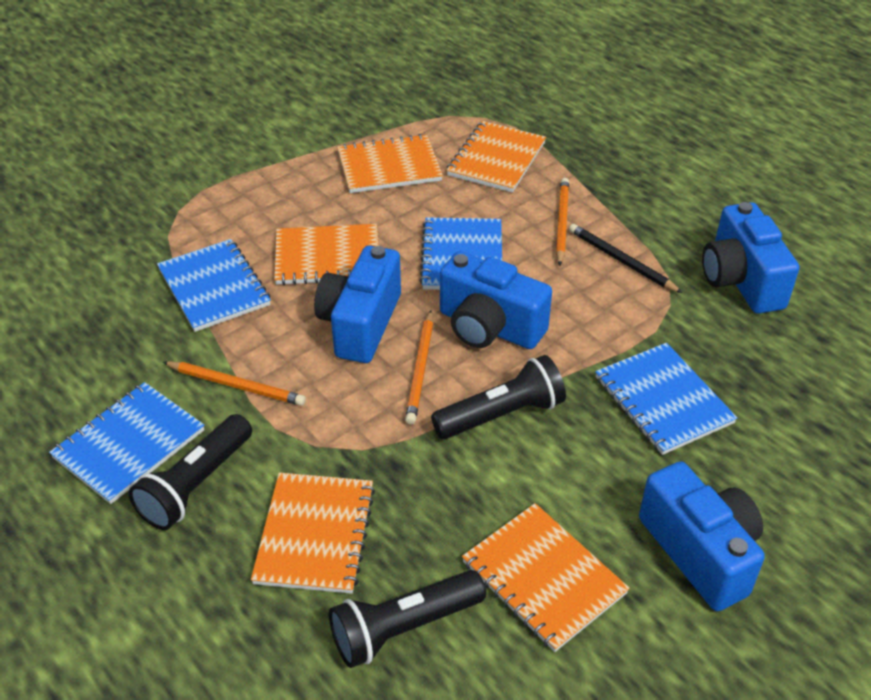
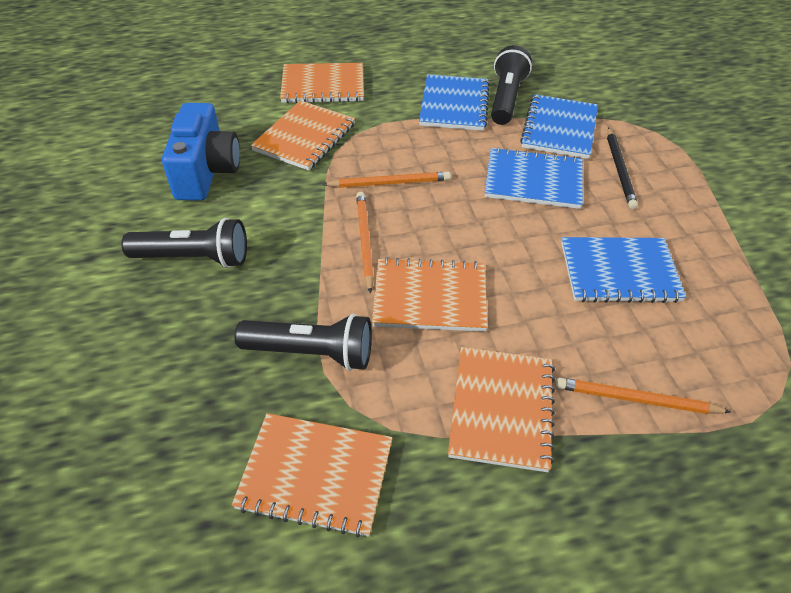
blue camera: 4 -> 1

